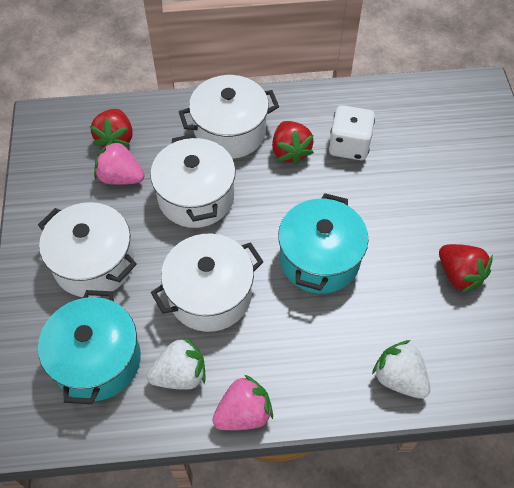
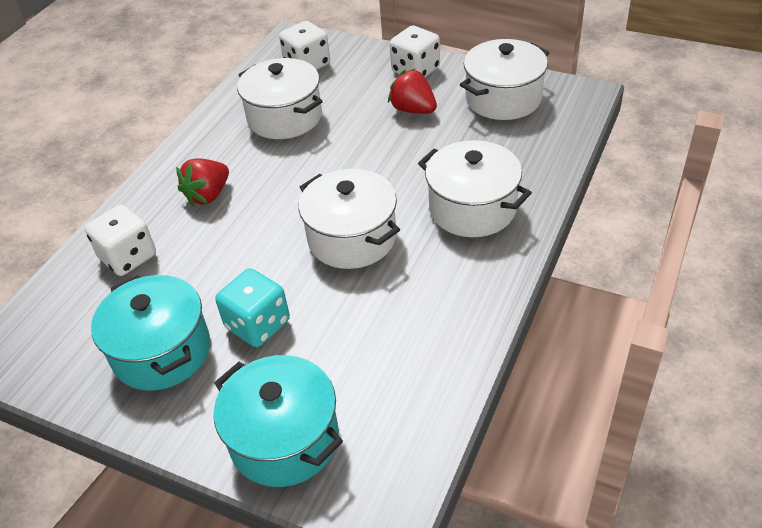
pink strawberry: 2 -> 0
red strawberry: 3 -> 2
turquoise dice: 0 -> 1
white dice: 1 -> 3
white strawberry: 2 -> 0

